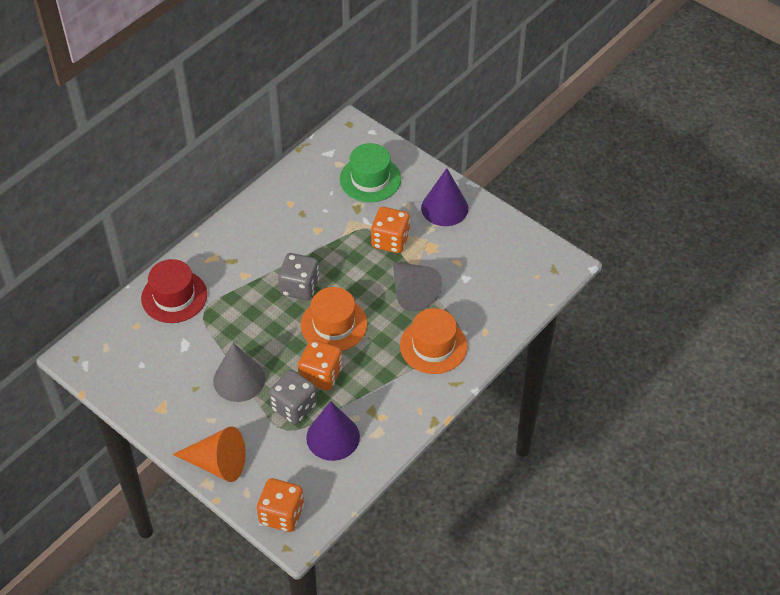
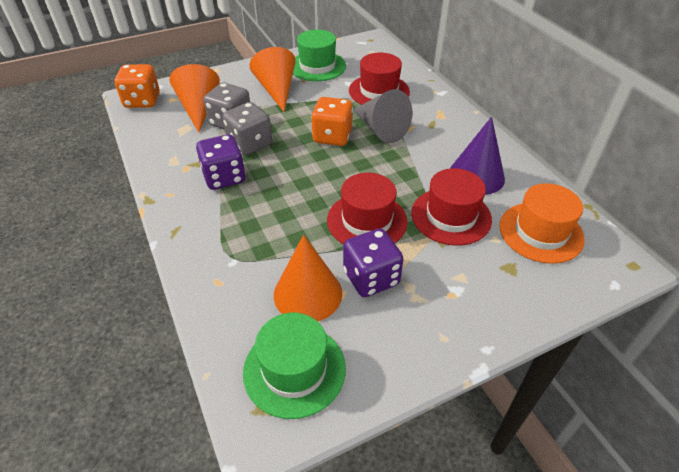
green hat: 1 -> 2
grey cone: 2 -> 1
orange cone: 1 -> 3
orange dice: 3 -> 2
orange hat: 2 -> 1
purple cone: 2 -> 1
purple dice: 0 -> 2
red hat: 1 -> 3

